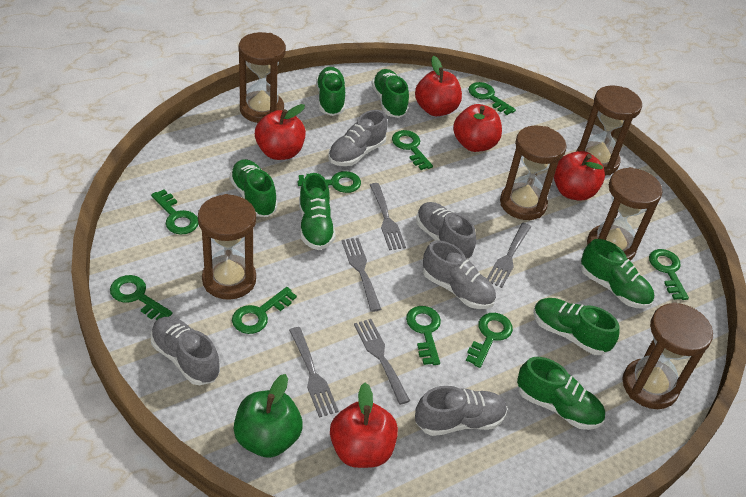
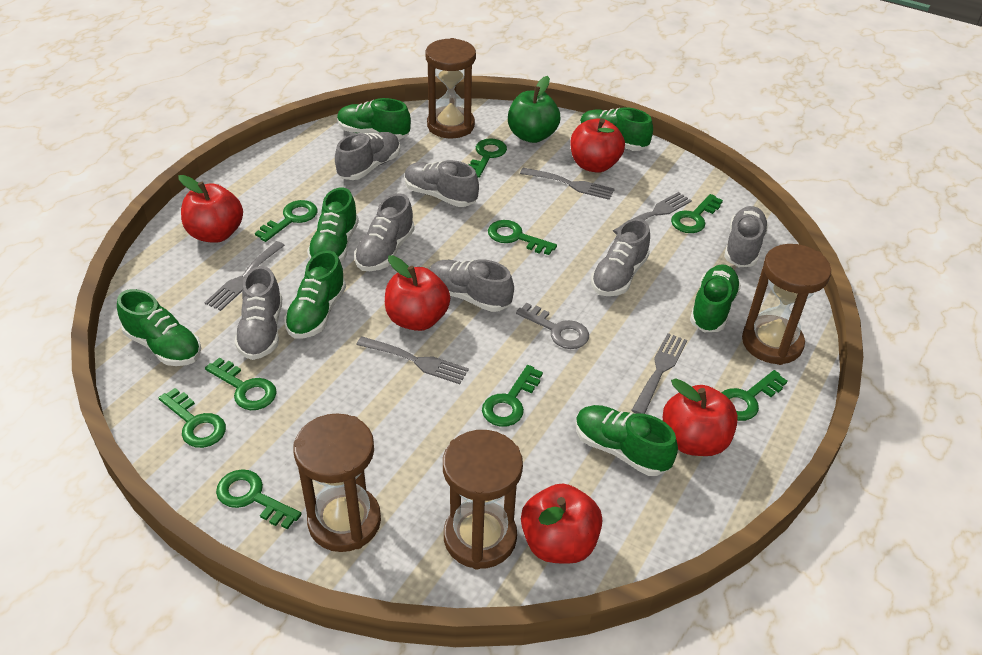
brown hourglass: 6 -> 4
grey key: 0 -> 1
grey shoe: 5 -> 7

